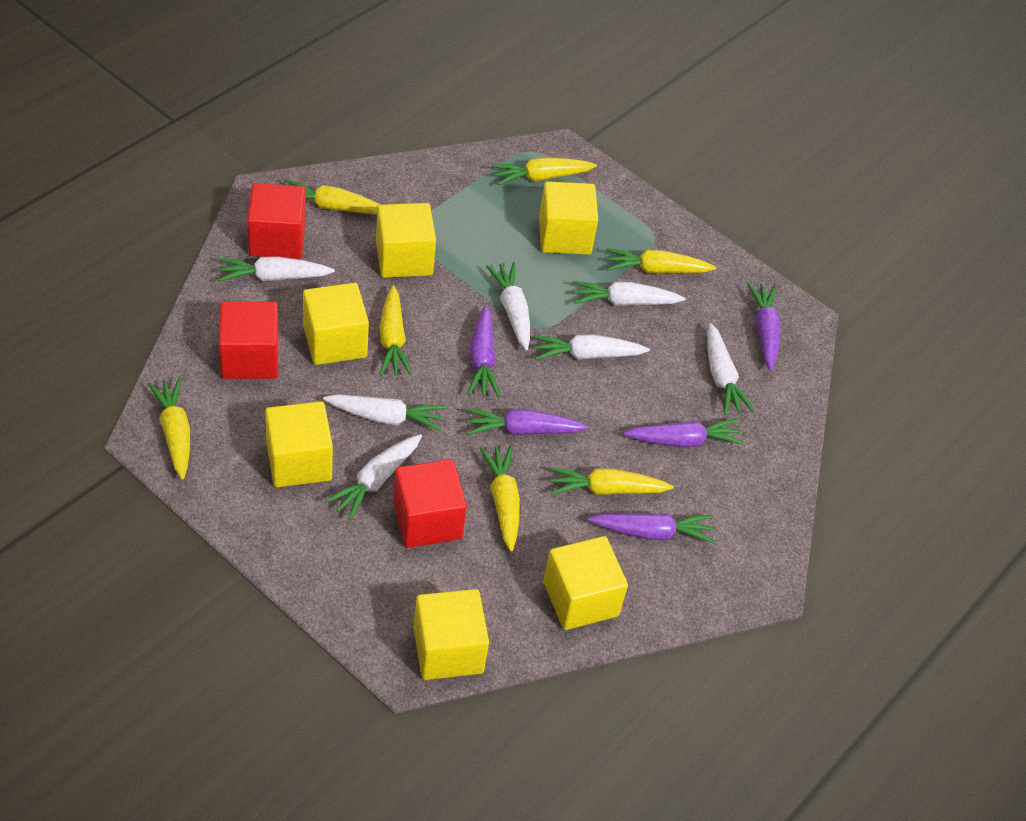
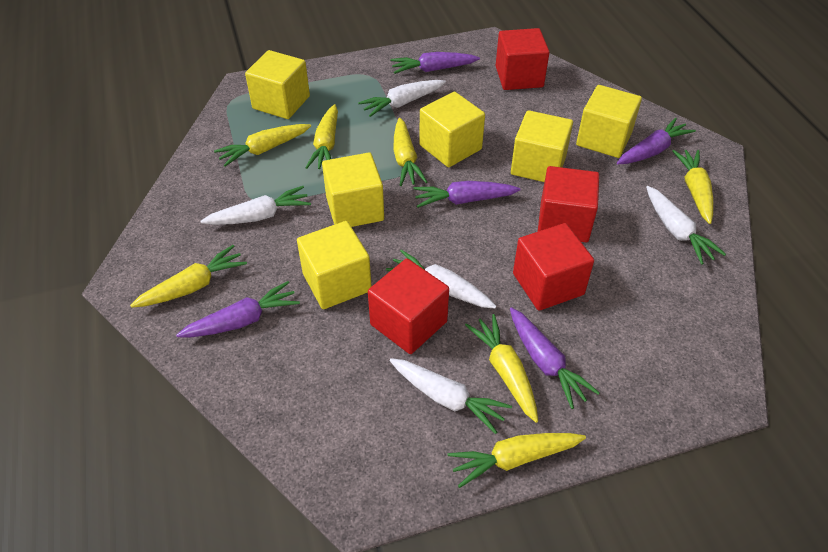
red cube: 3 -> 4
white carrot: 7 -> 5

